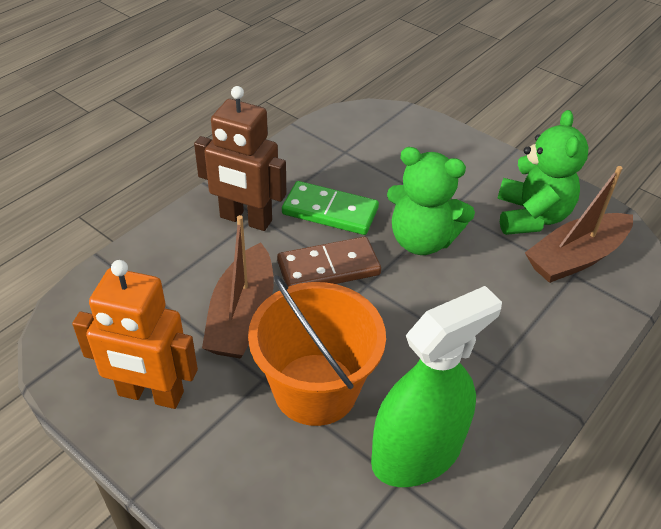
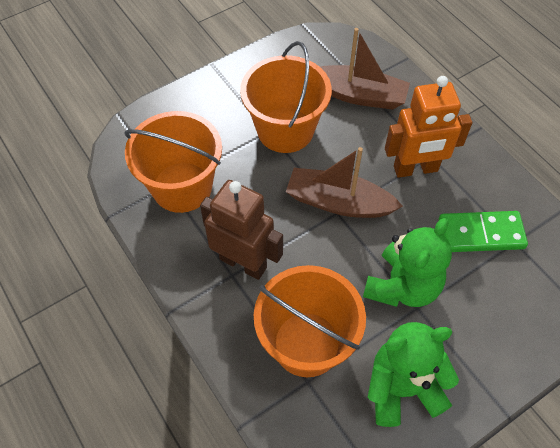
brown domino: 1 -> 0
green spray bottle: 1 -> 0
orange bucket: 1 -> 3

